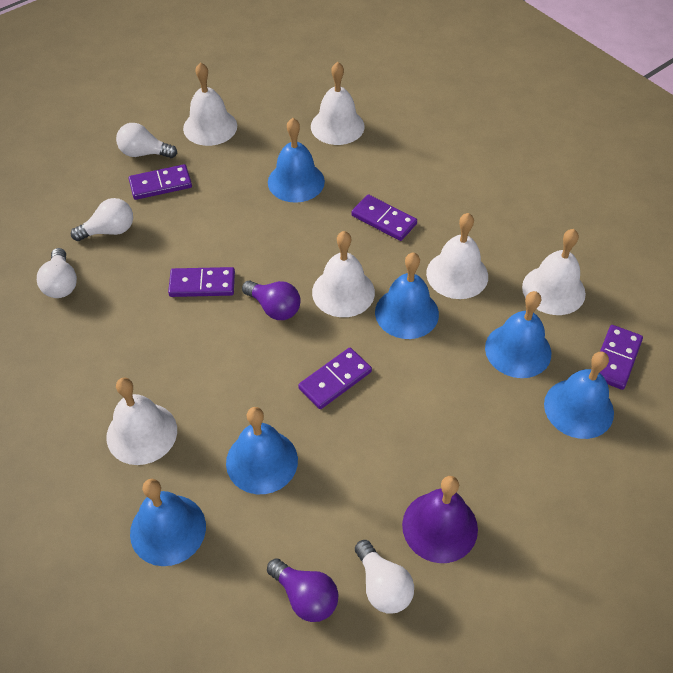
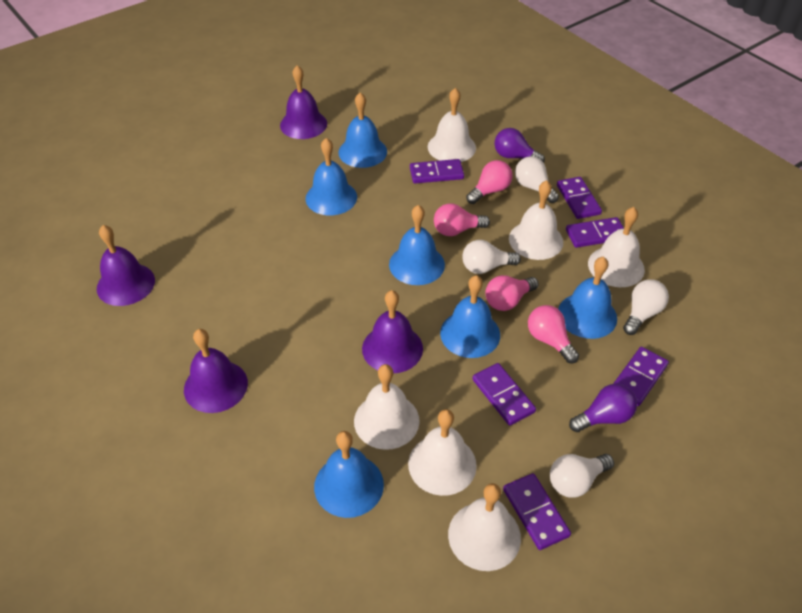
pink light bulb: 0 -> 4
purple bell: 1 -> 4
purple domino: 5 -> 6

